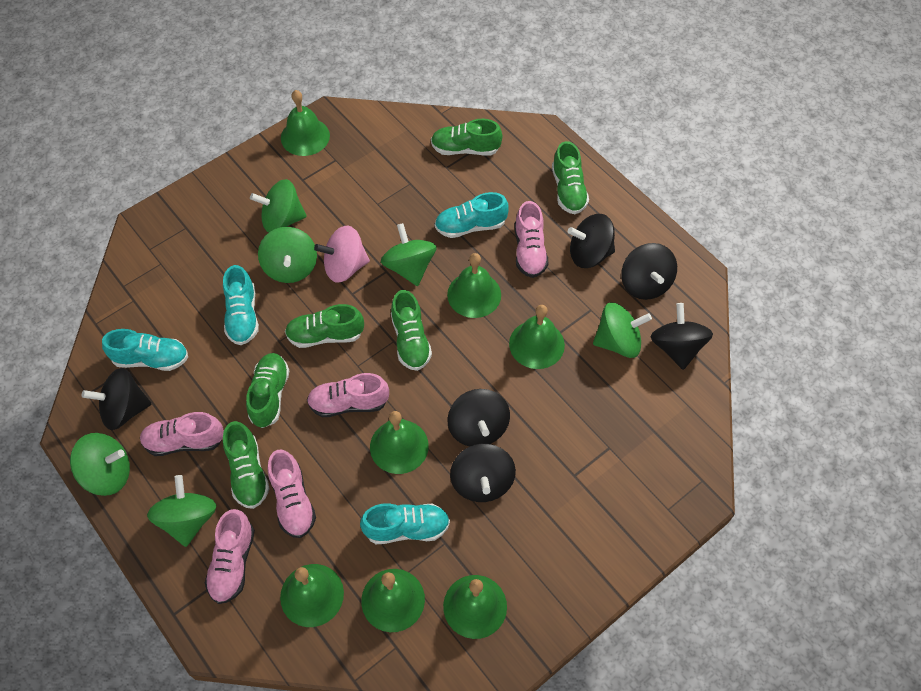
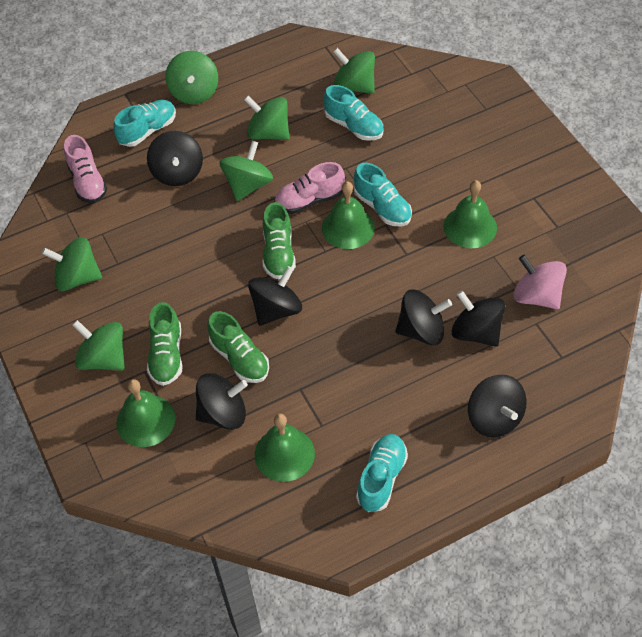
green bell: 7 -> 4
green shoe: 6 -> 3
pink shoe: 5 -> 2

